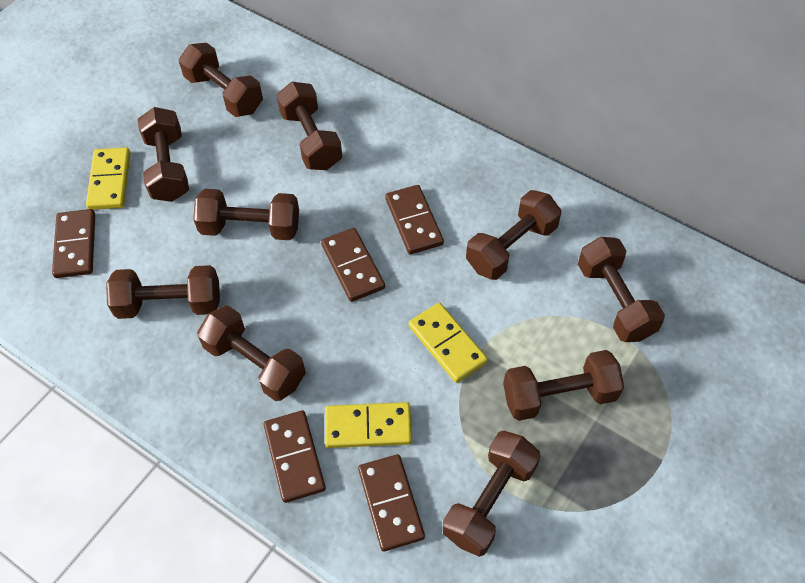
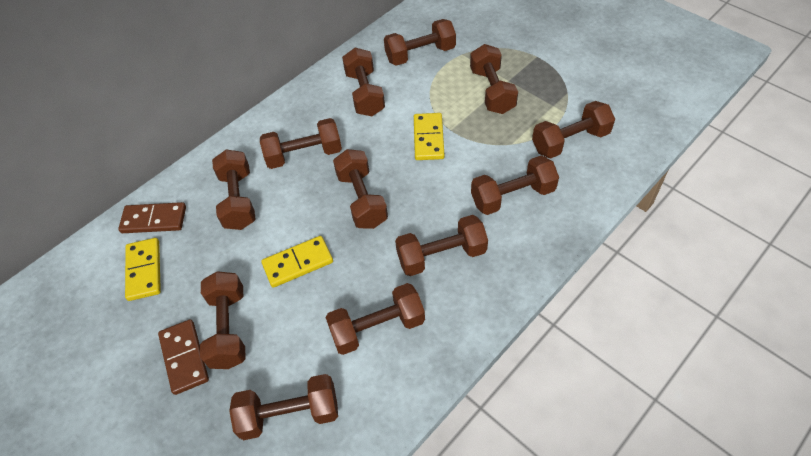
brown domino: 5 -> 2
brown dumbbell: 10 -> 12

